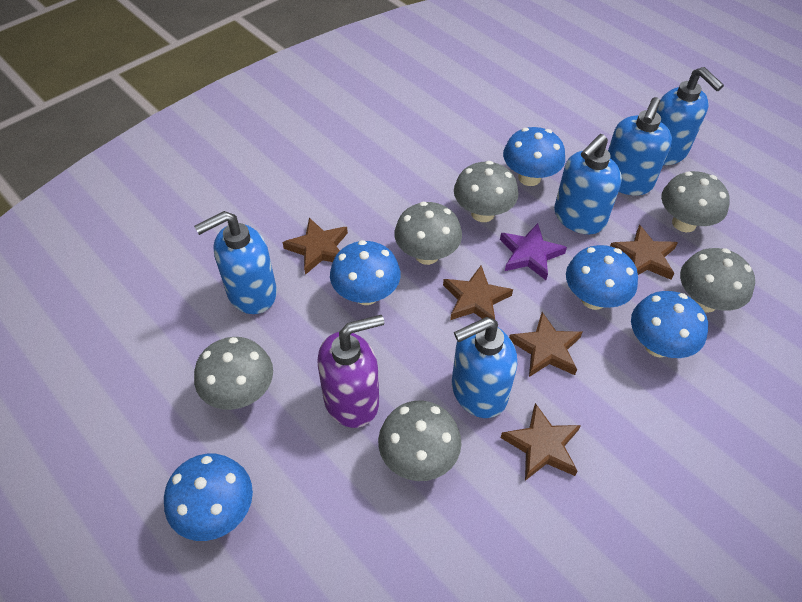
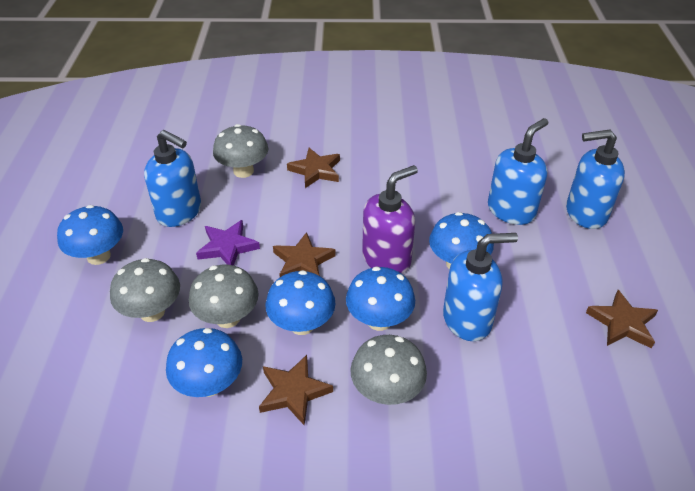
blue soap dispenser: 5 -> 4
brown star: 5 -> 4
grey mushroom: 6 -> 4

